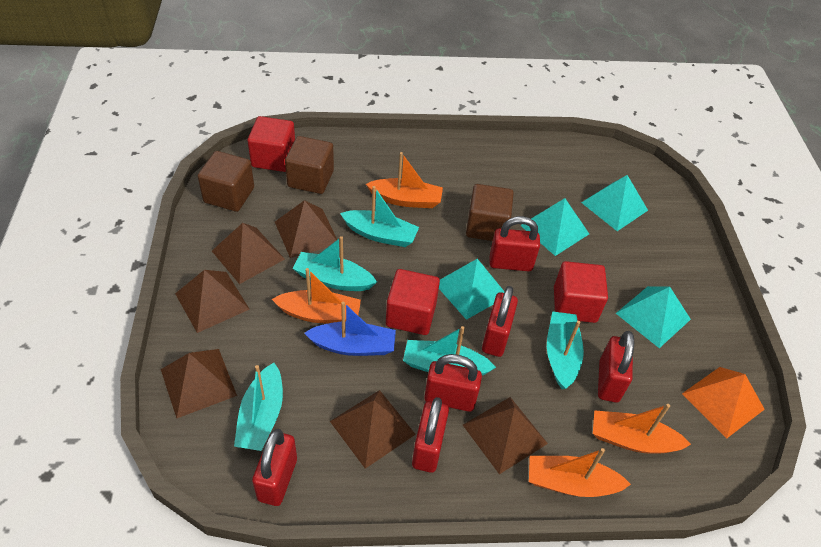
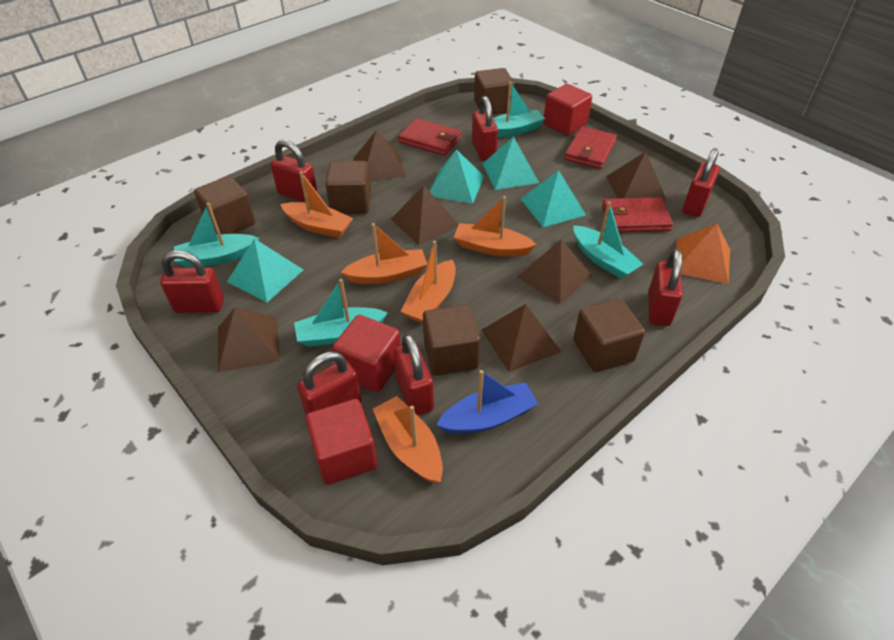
brown cube: 3 -> 5
orange boat: 4 -> 5
red padlock: 6 -> 7
red wallet: 0 -> 3
turquoise boat: 5 -> 4

